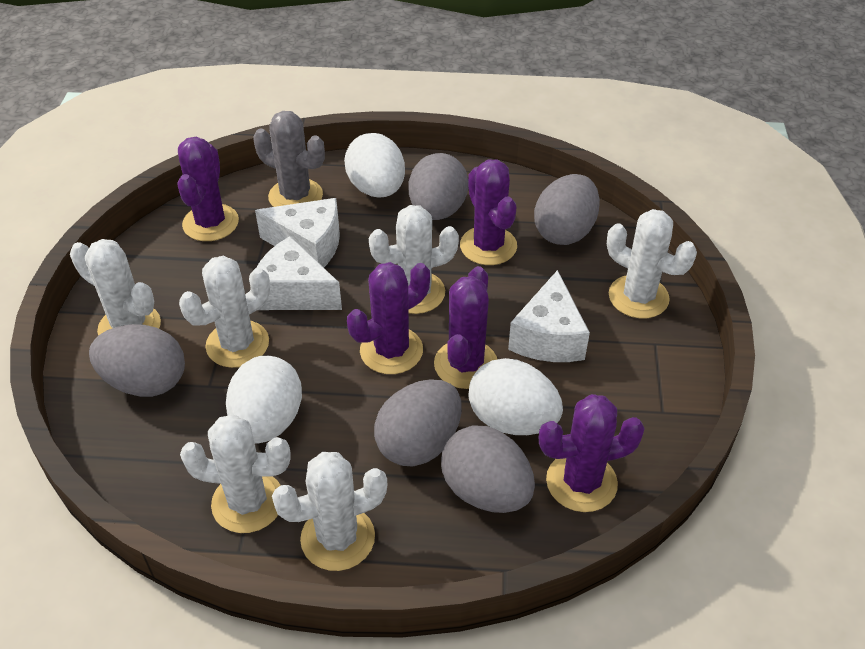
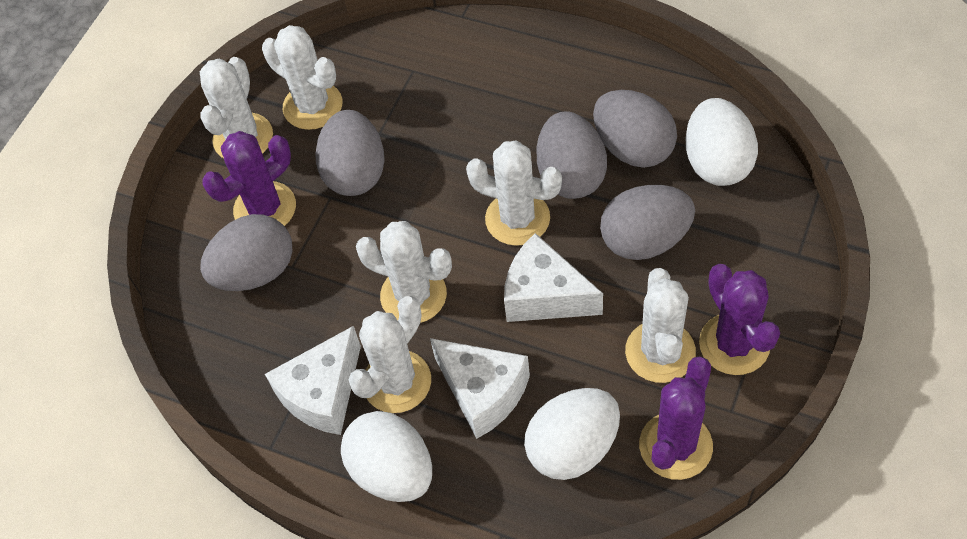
grey cactus: 1 -> 0
purple cactus: 5 -> 3

